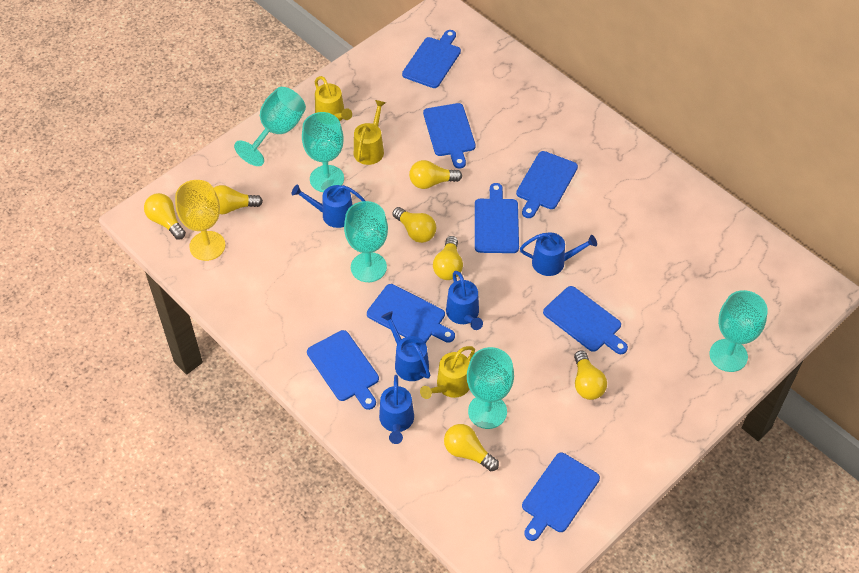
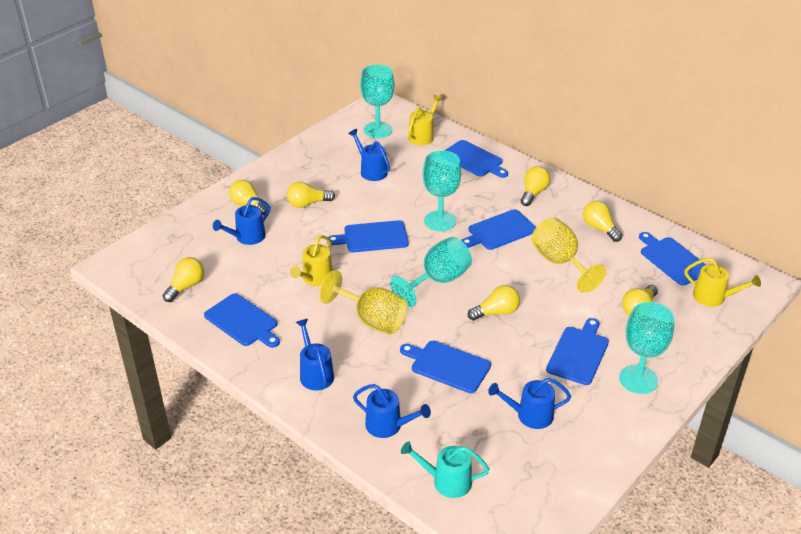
blue cutting board: 8 -> 7
turquoise goblet: 5 -> 4
turquoise watering can: 0 -> 1
yellow goblet: 1 -> 2

